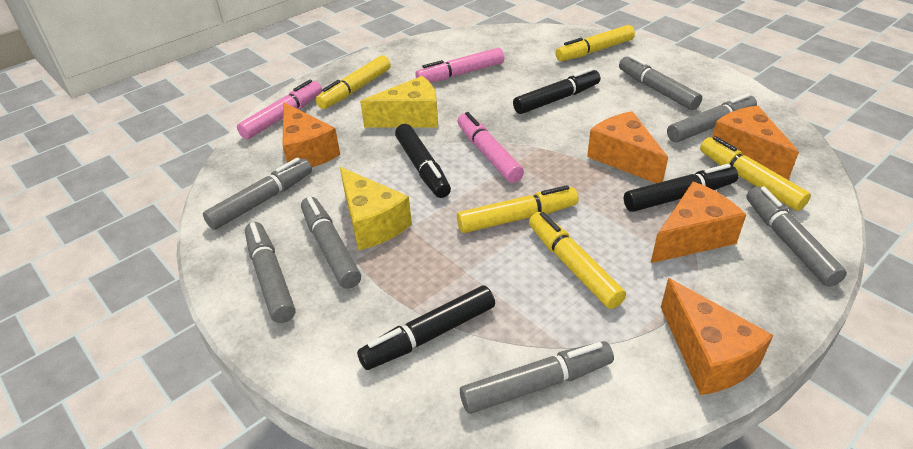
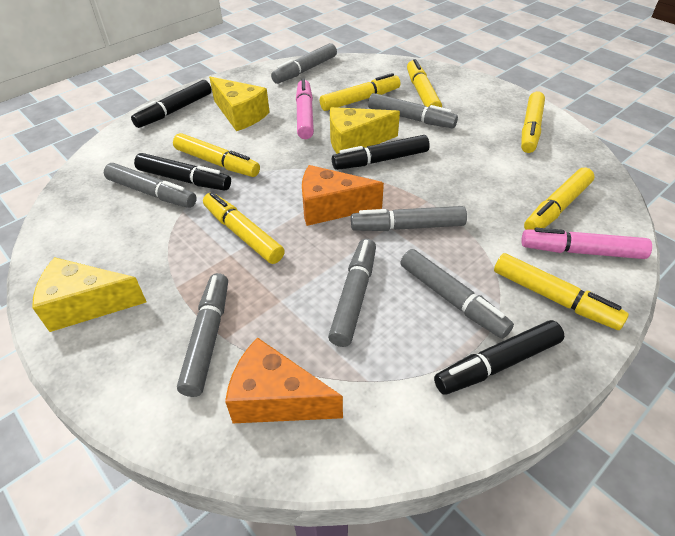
orange cheese: 5 -> 2
pink marker: 3 -> 2
yellow cheese: 2 -> 3
yellow marker: 5 -> 7

